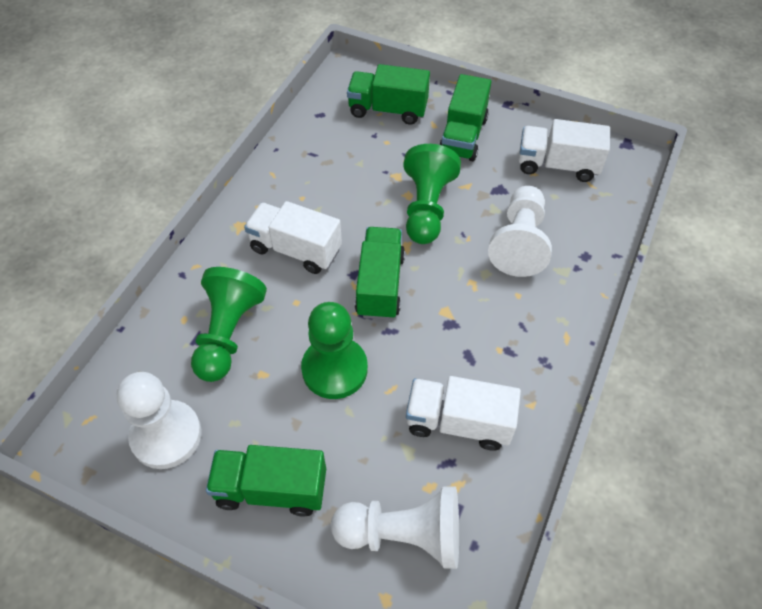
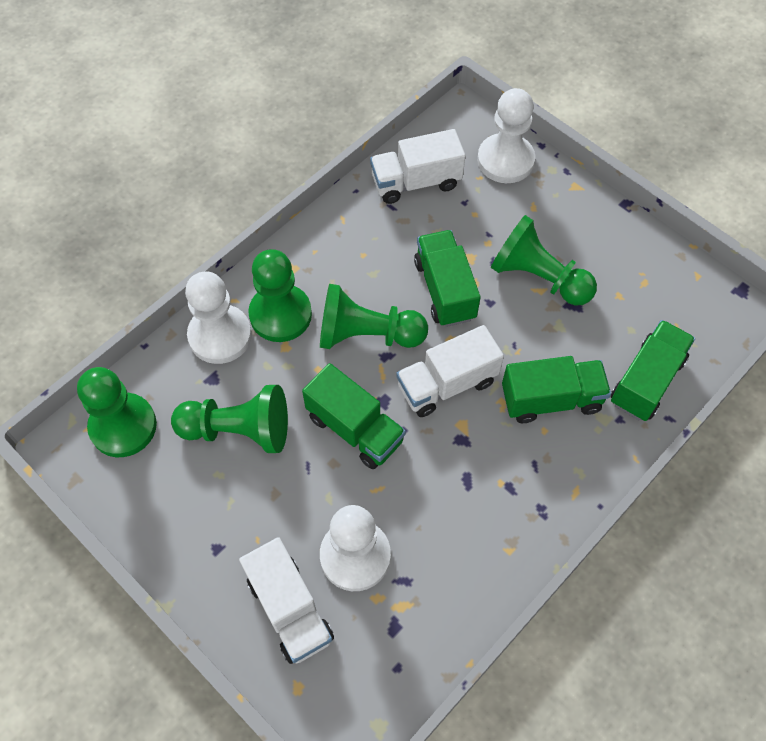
green pawn: 3 -> 5

